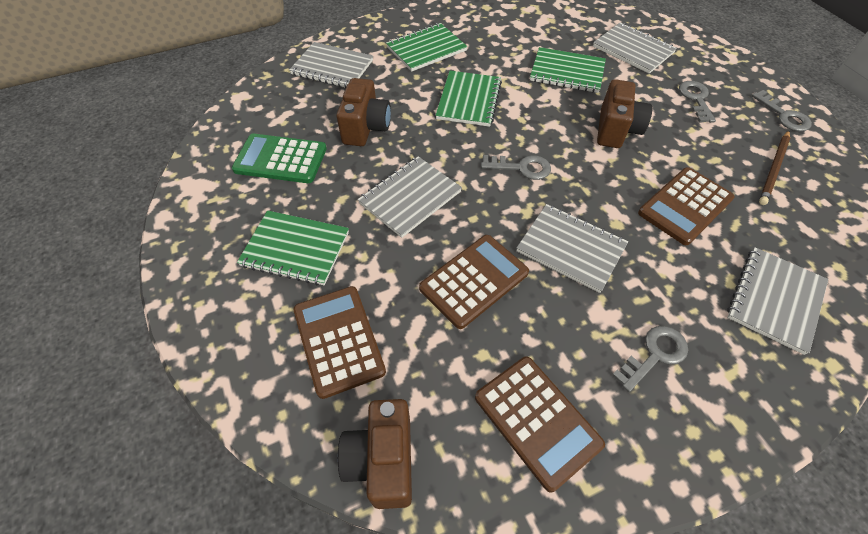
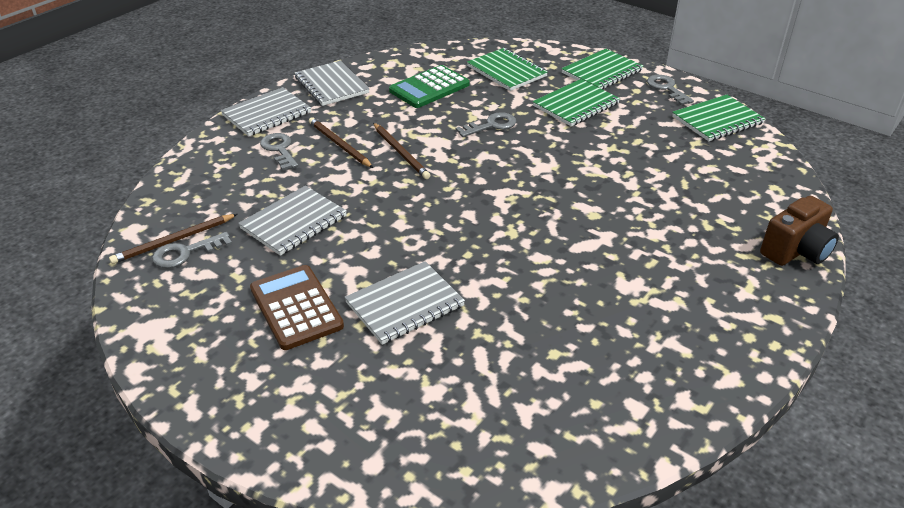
brown calculator: 4 -> 1
brown camera: 3 -> 1
brown pencil: 1 -> 3
grey notebook: 5 -> 4

